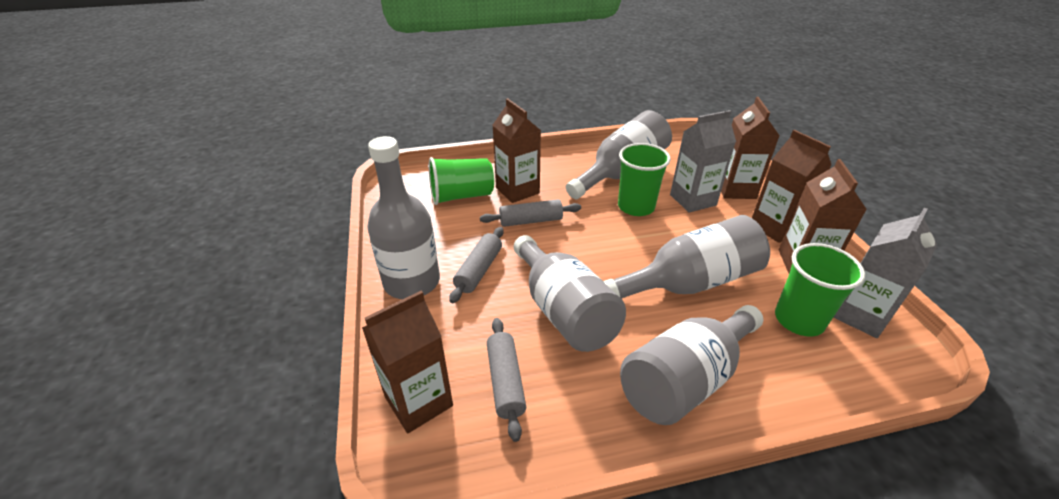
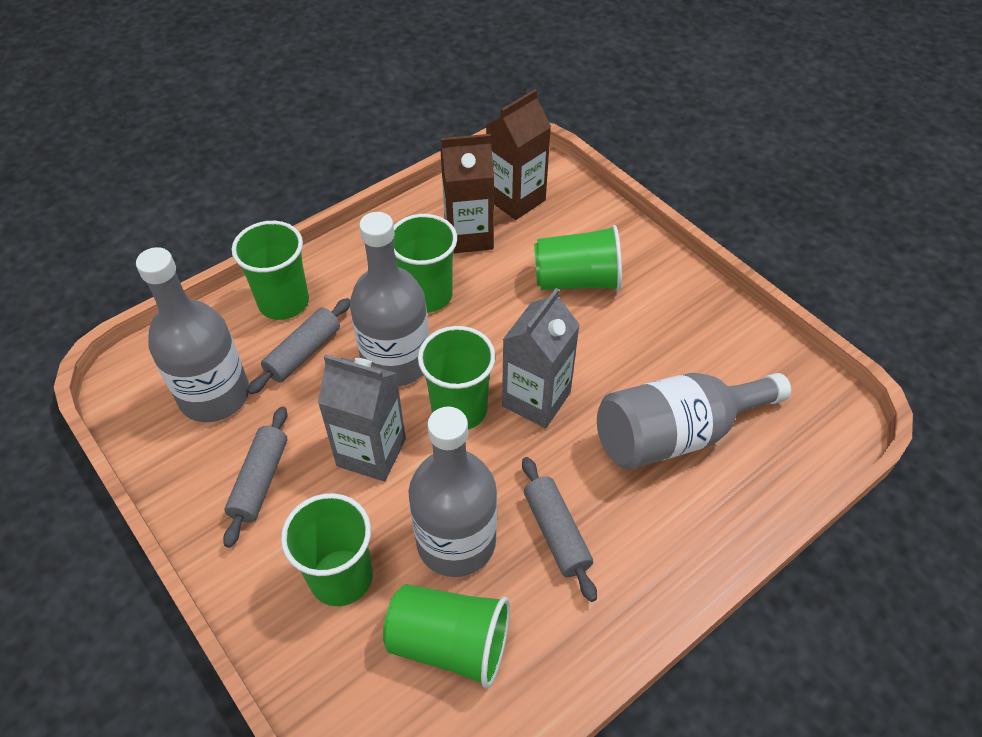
brown carton: 5 -> 2
green cup: 3 -> 6
grey bottle: 5 -> 4

